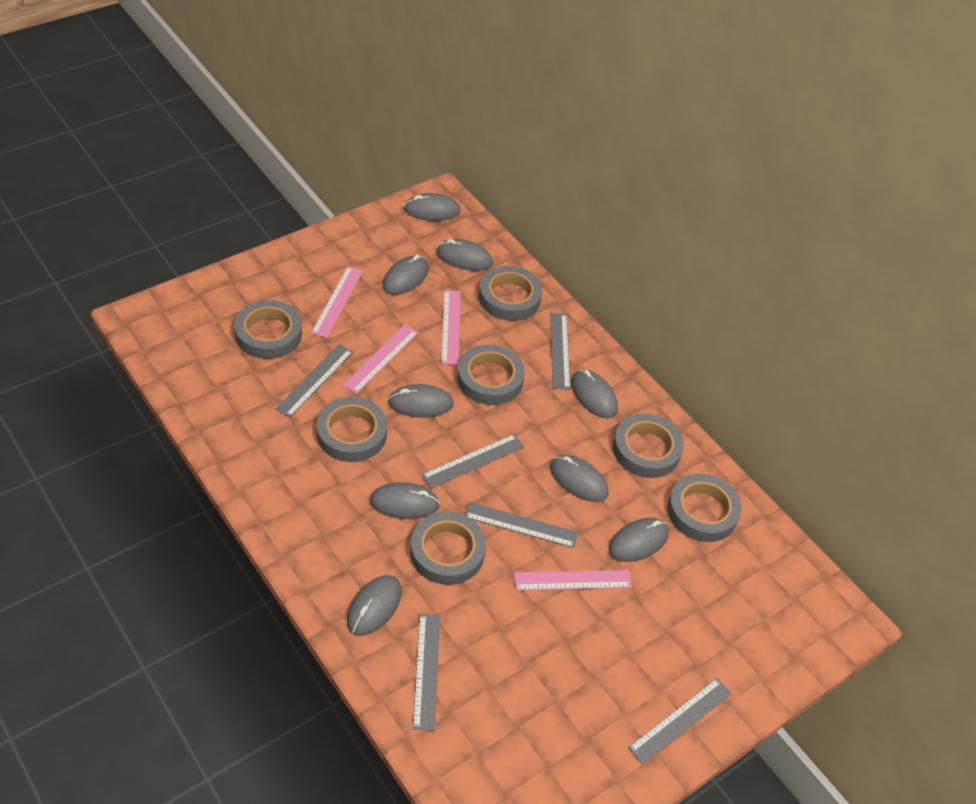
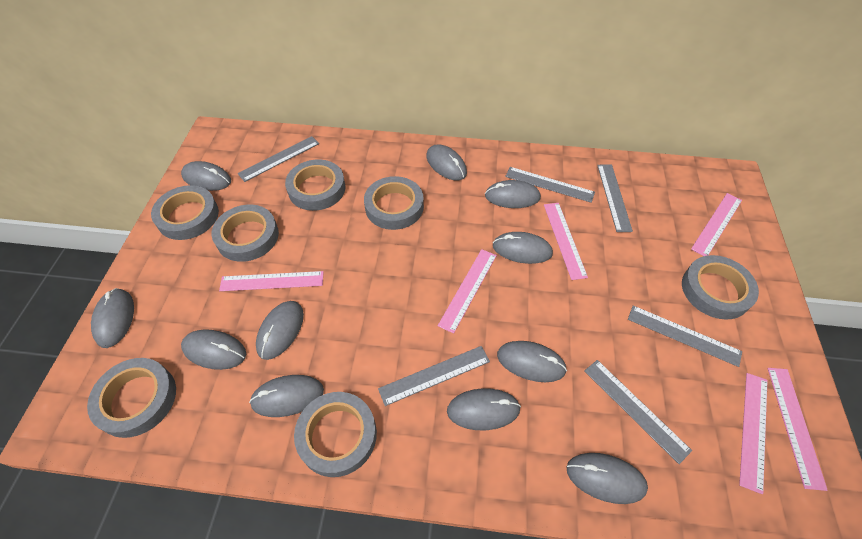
grey mouse: 9 -> 11
pink ruler: 4 -> 6

